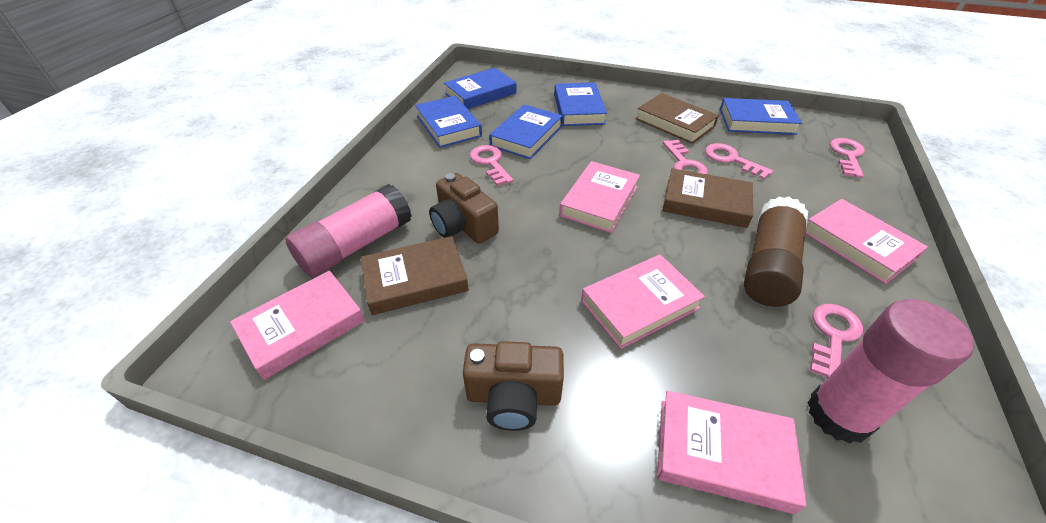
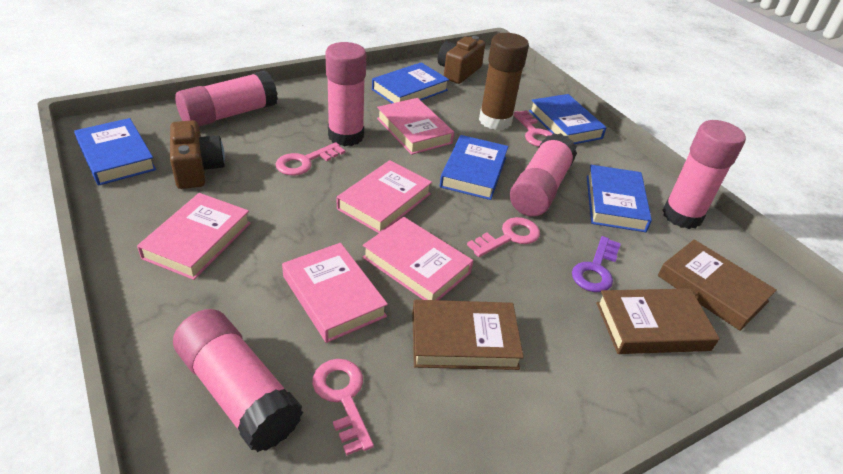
pink glue stick: 2 -> 5
pink key: 5 -> 4
purple key: 0 -> 1

